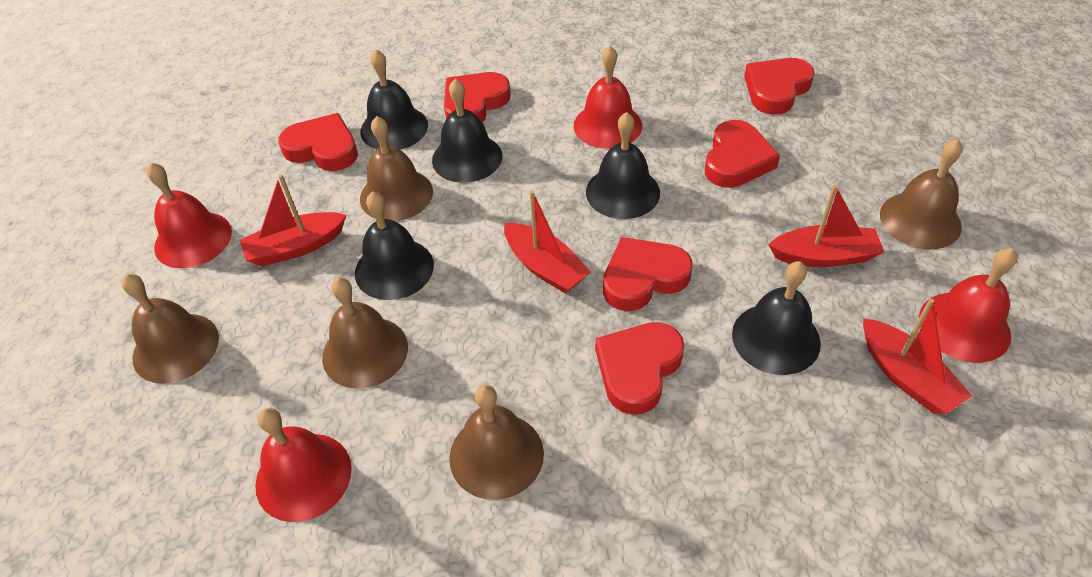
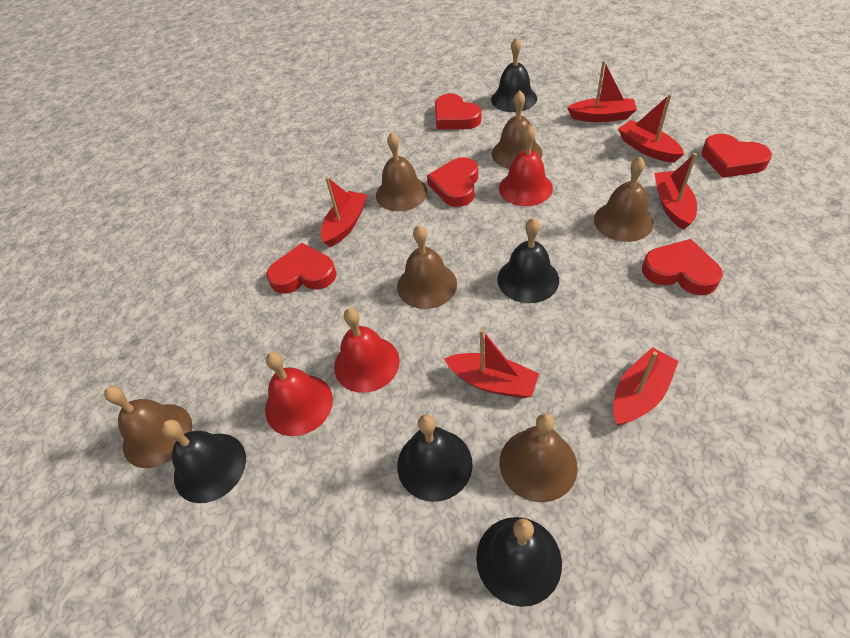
brown bell: 5 -> 6
red bell: 4 -> 3
red boat: 4 -> 6
red heart: 6 -> 5

